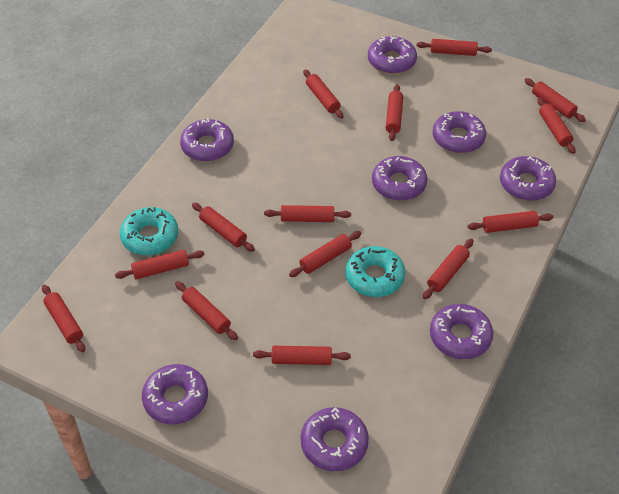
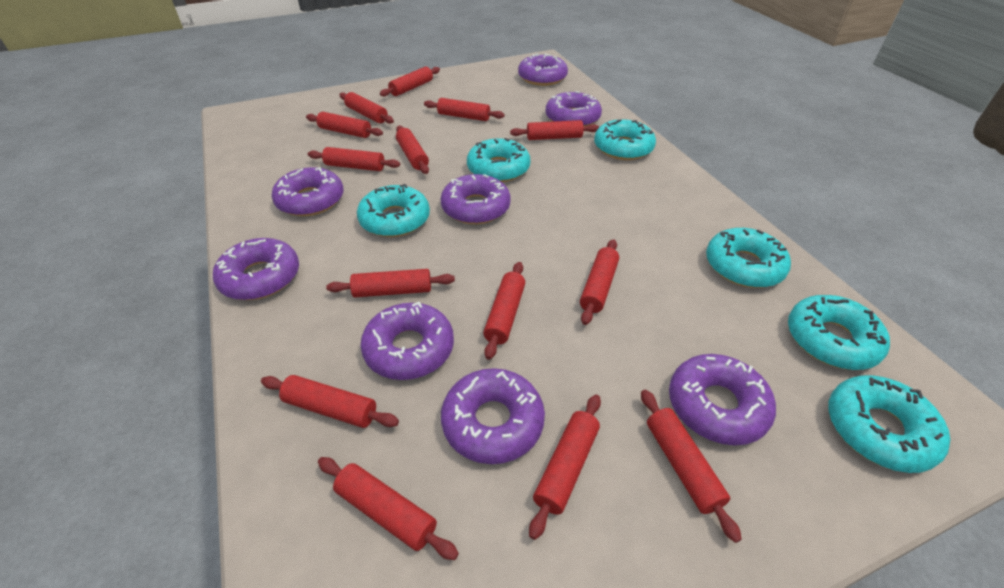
turquoise donut: 2 -> 6

